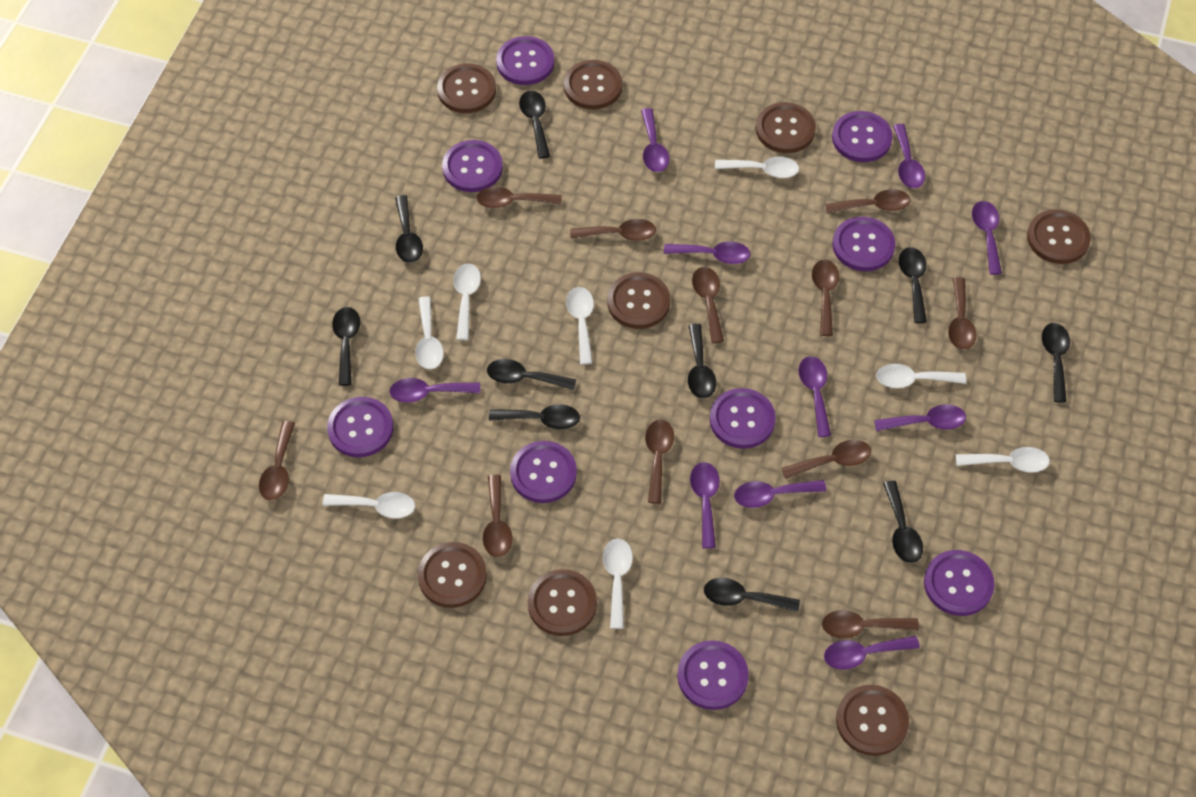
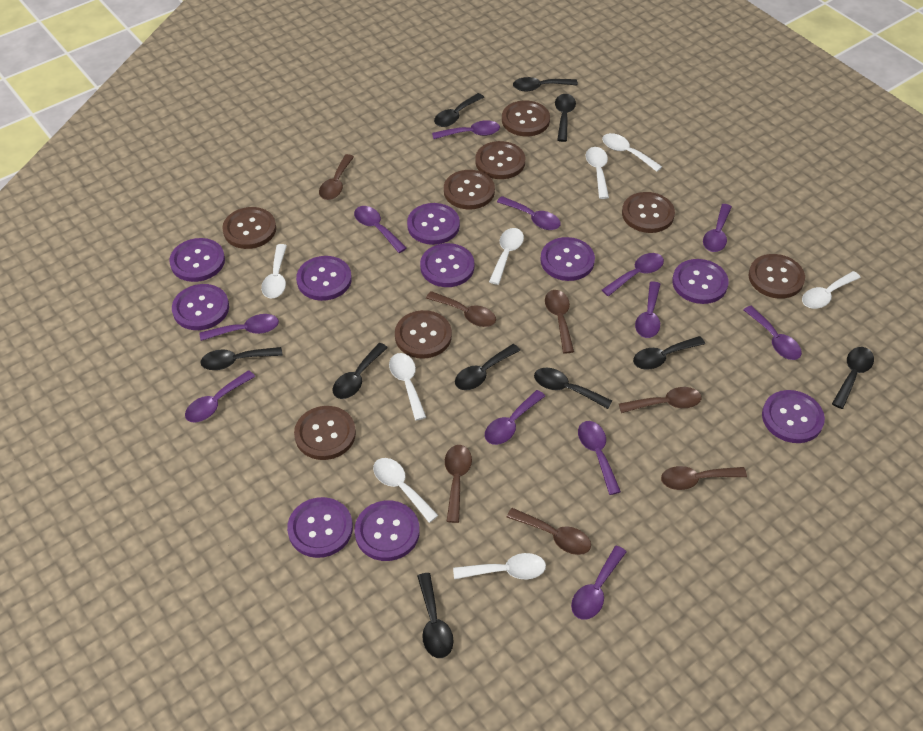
brown spoon: 11 -> 7
purple button: 9 -> 10
purple spoon: 10 -> 12

